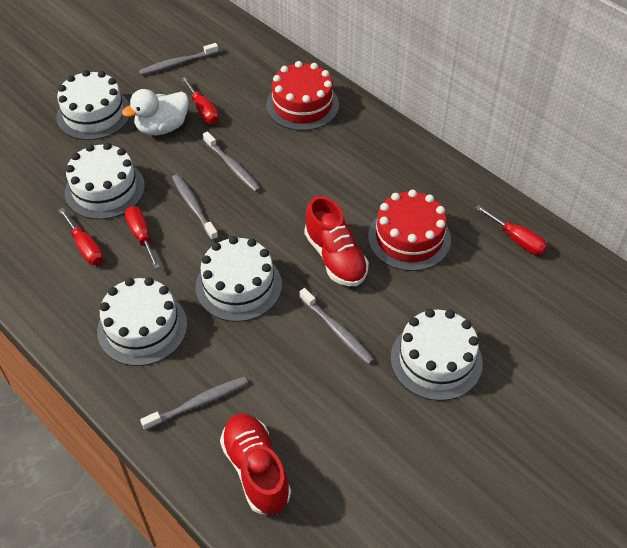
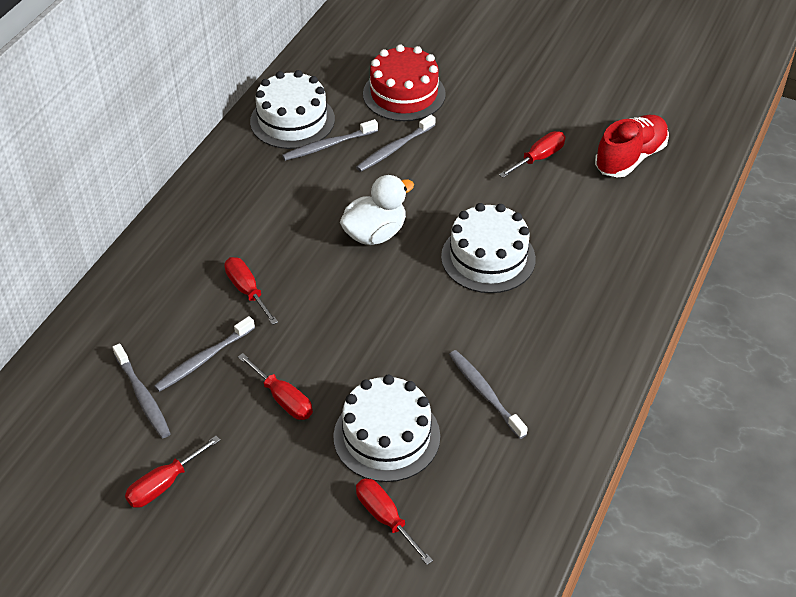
red cake: 2 -> 1
red screwdriver: 4 -> 5
red shoe: 2 -> 1
white cake: 5 -> 3

